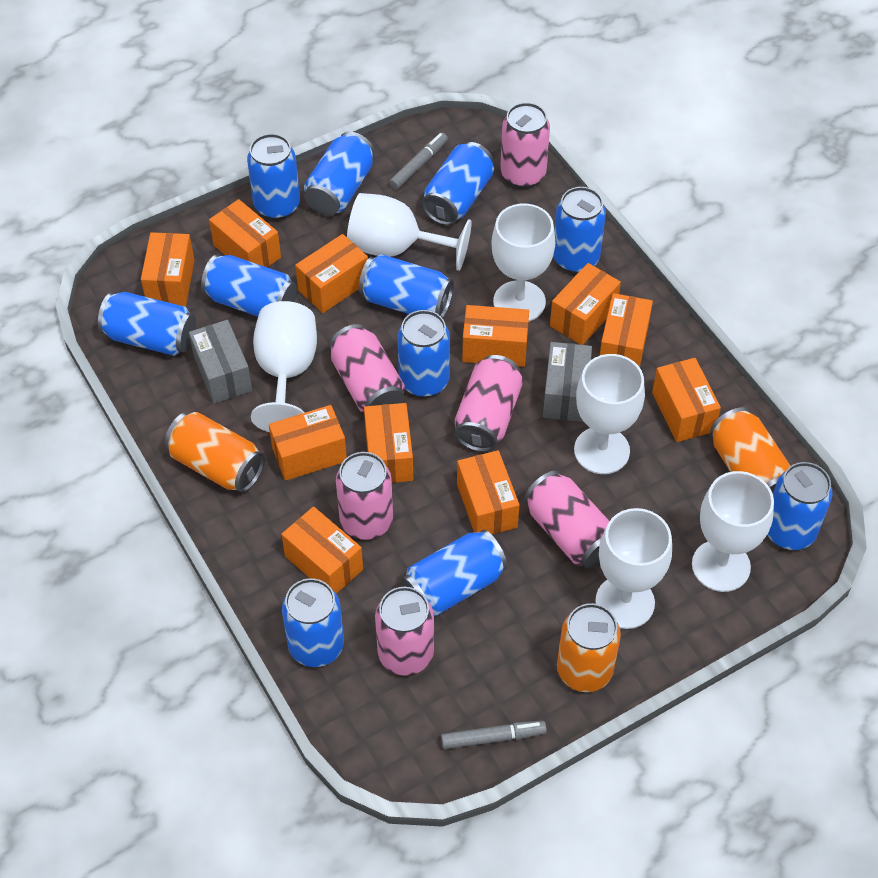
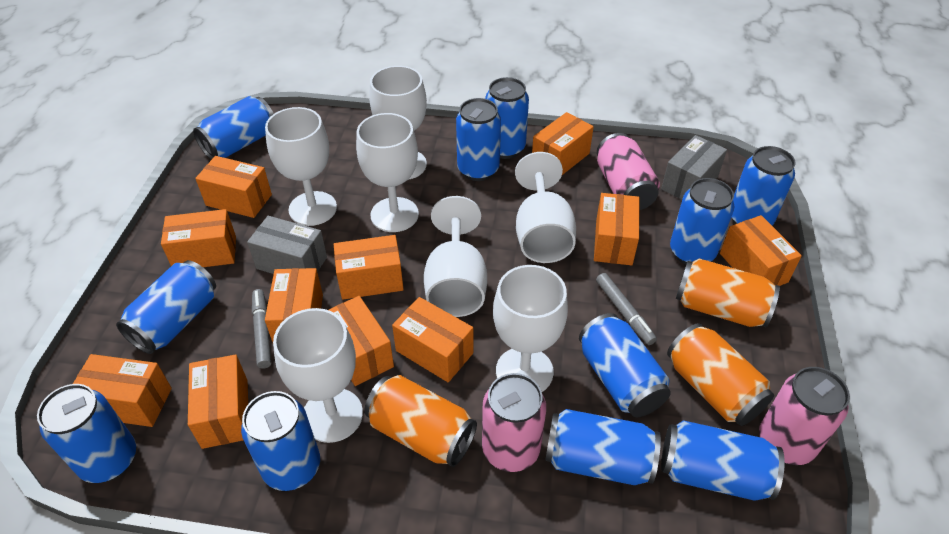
pink can: 6 -> 3
white goblet: 6 -> 7

